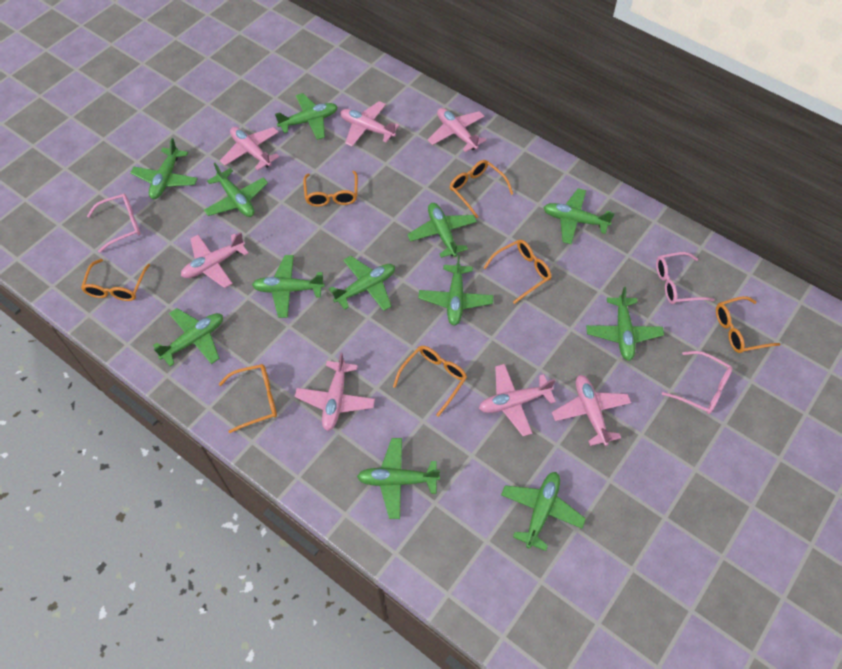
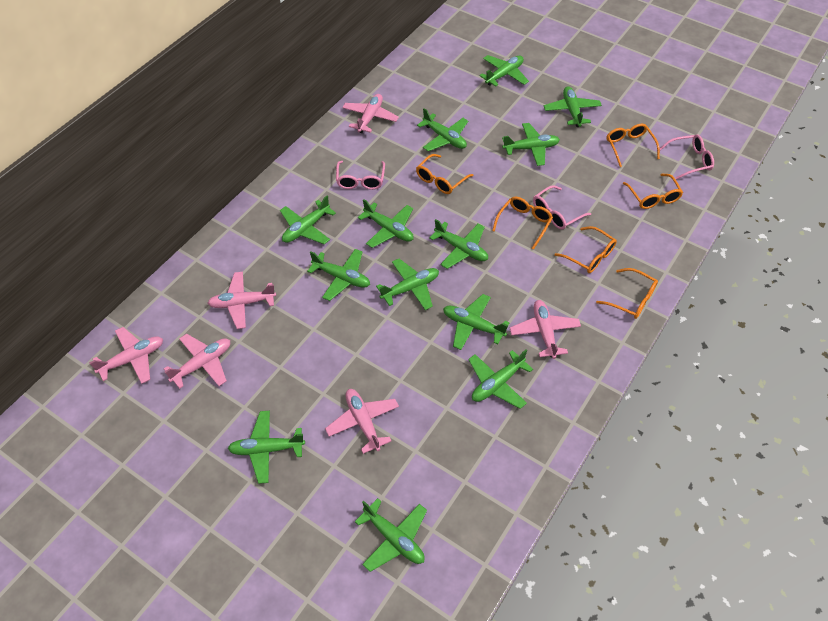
green plane: 12 -> 13
orange glasses: 7 -> 6
pink plane: 7 -> 6

